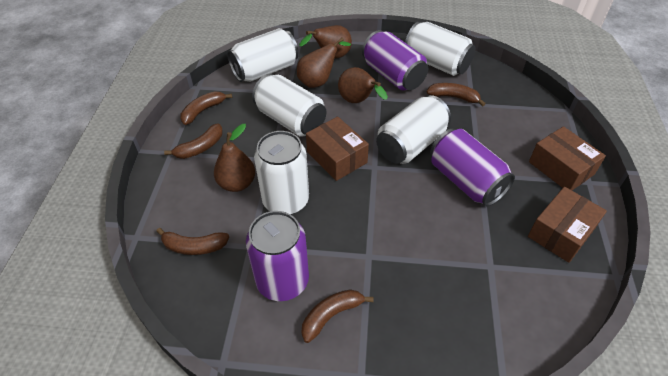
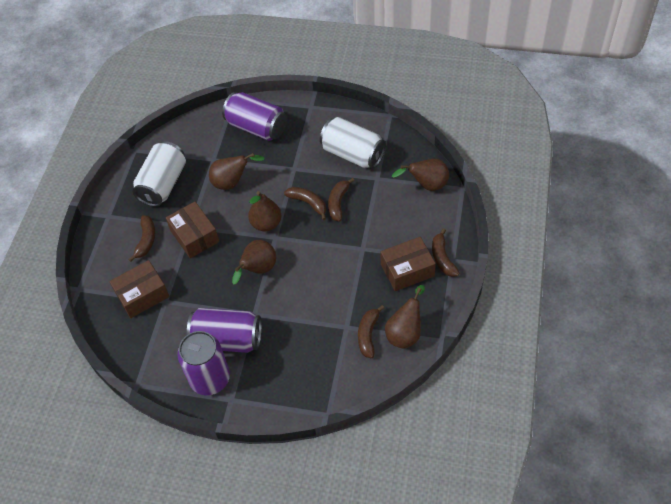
brown pear: 4 -> 5
white can: 5 -> 2

